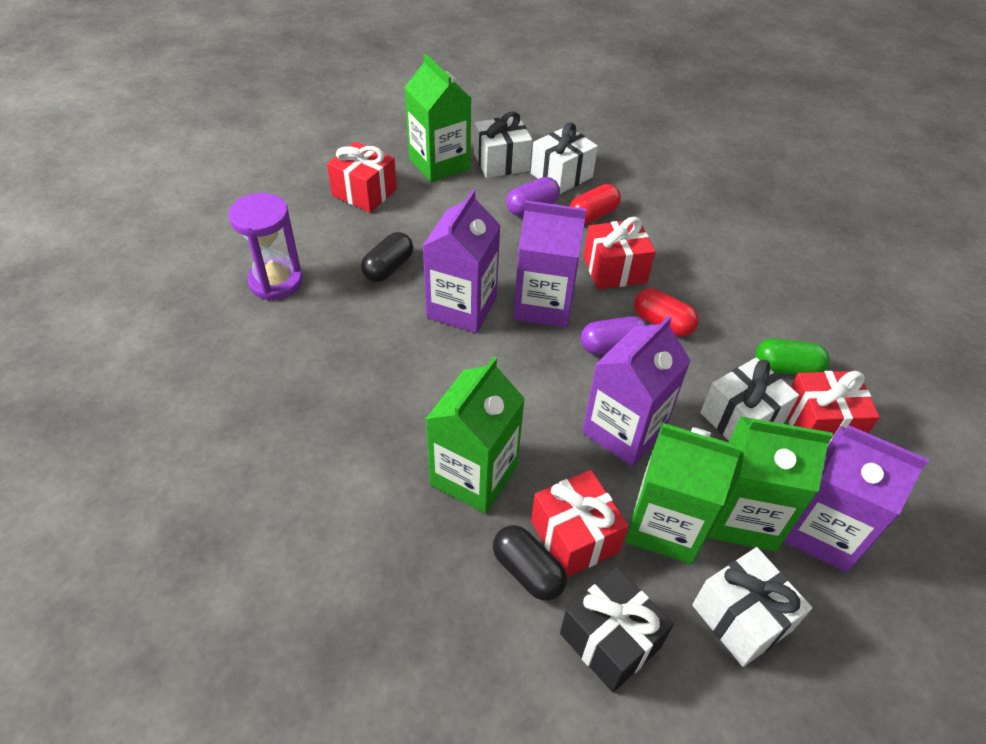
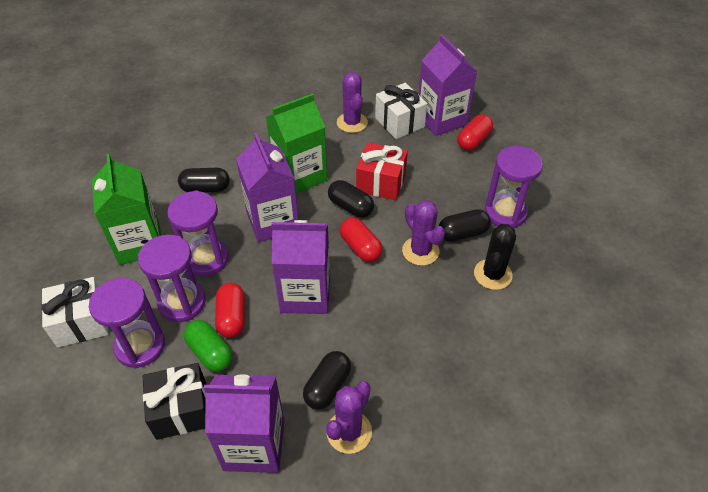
black cactus: 0 -> 1
black capsule: 2 -> 4
green carton: 4 -> 2
purple cactus: 0 -> 3
purple capsule: 2 -> 0
purple hourglass: 1 -> 4
red capsule: 2 -> 3
red gift: 4 -> 1
white gift: 4 -> 2

